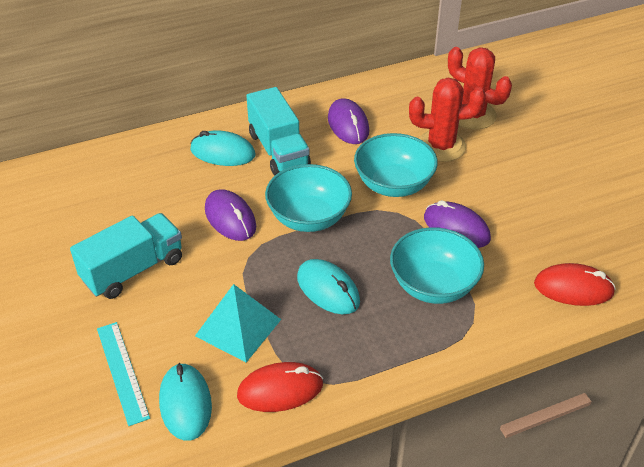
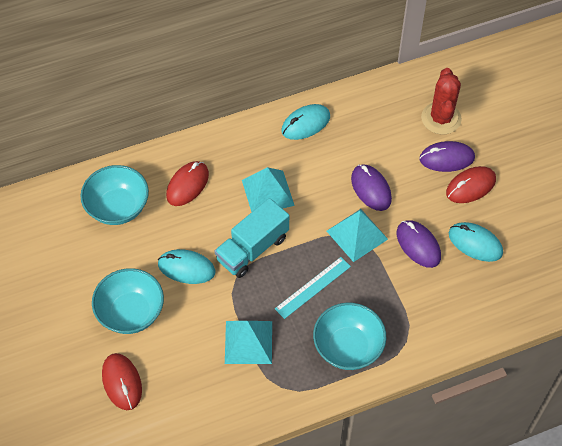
red cactus: 2 -> 1
red mouse: 2 -> 3
turquoise pyramid: 1 -> 3
turquoise truck: 2 -> 1

